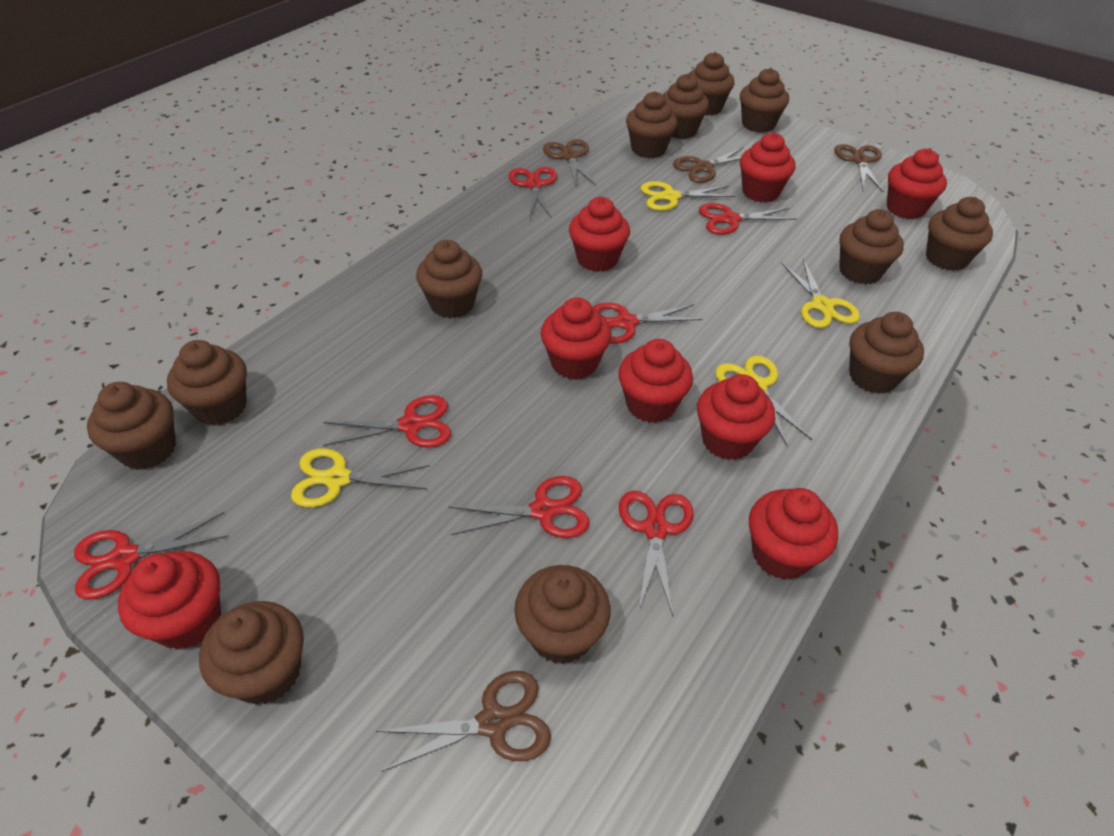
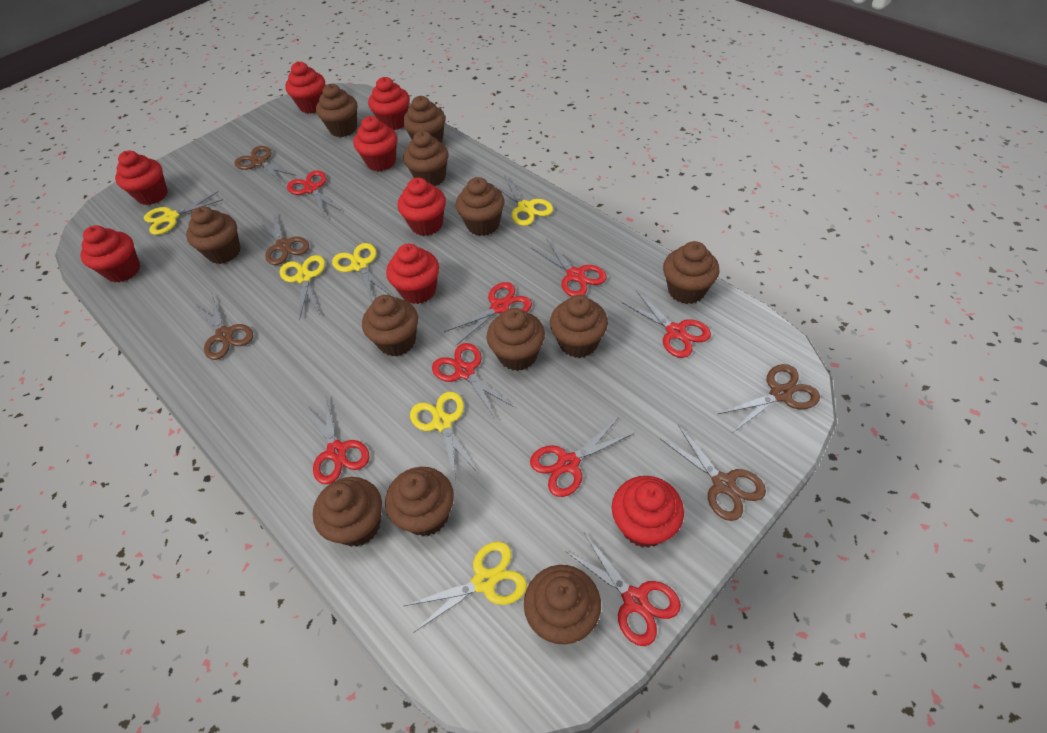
brown scissors: 4 -> 5
red scissors: 7 -> 8
yellow scissors: 4 -> 6

